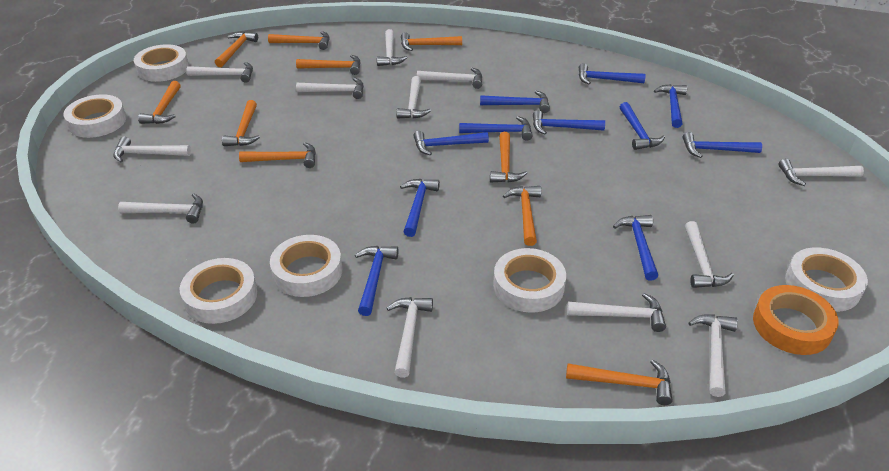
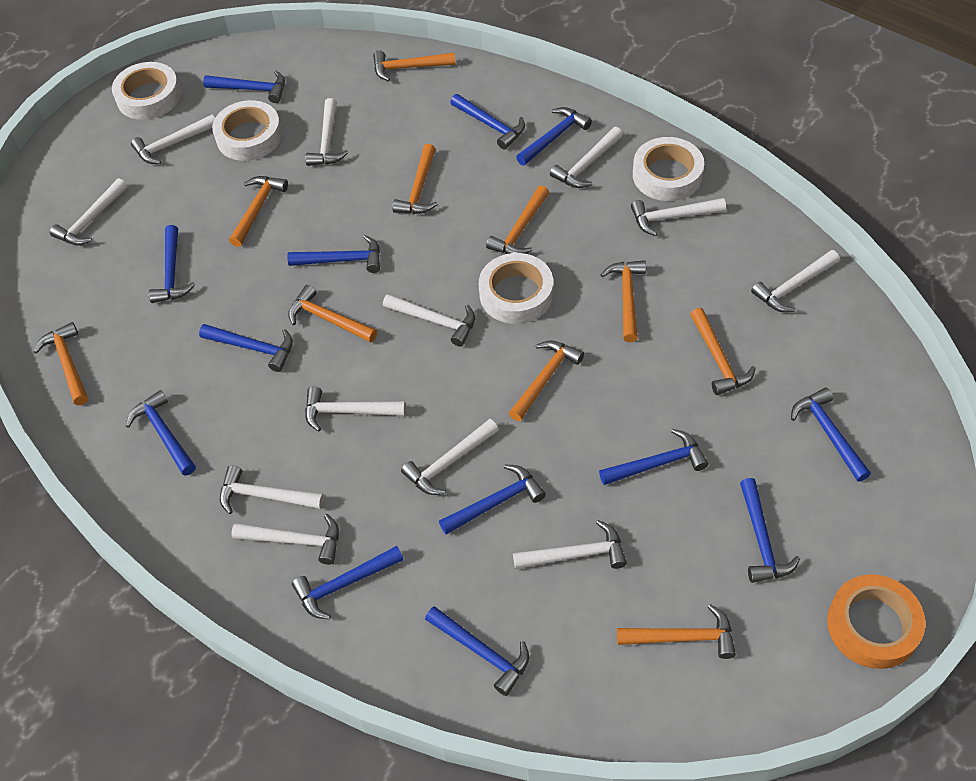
blue hammer: 11 -> 13
white tape: 6 -> 4

